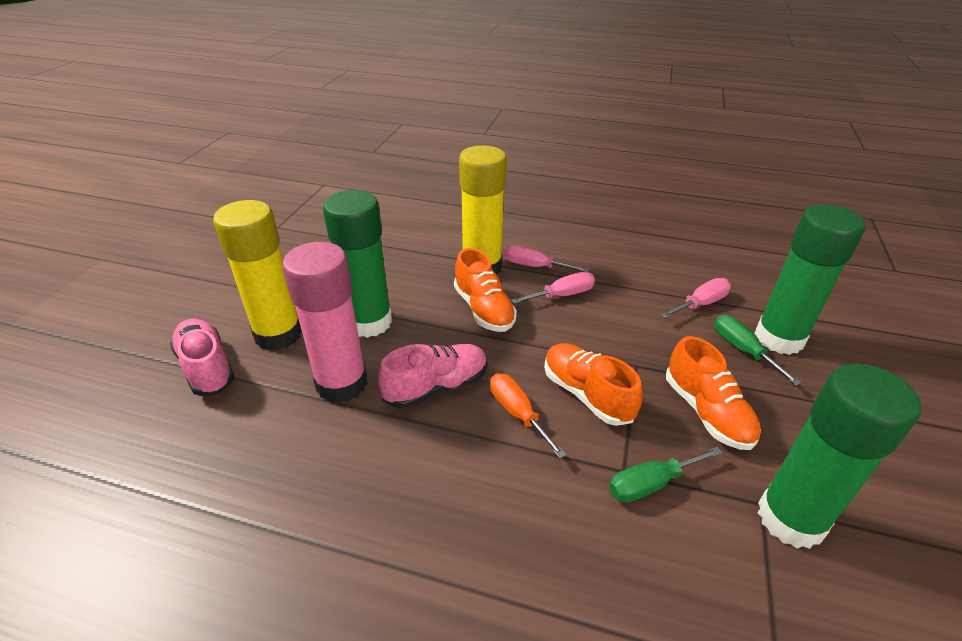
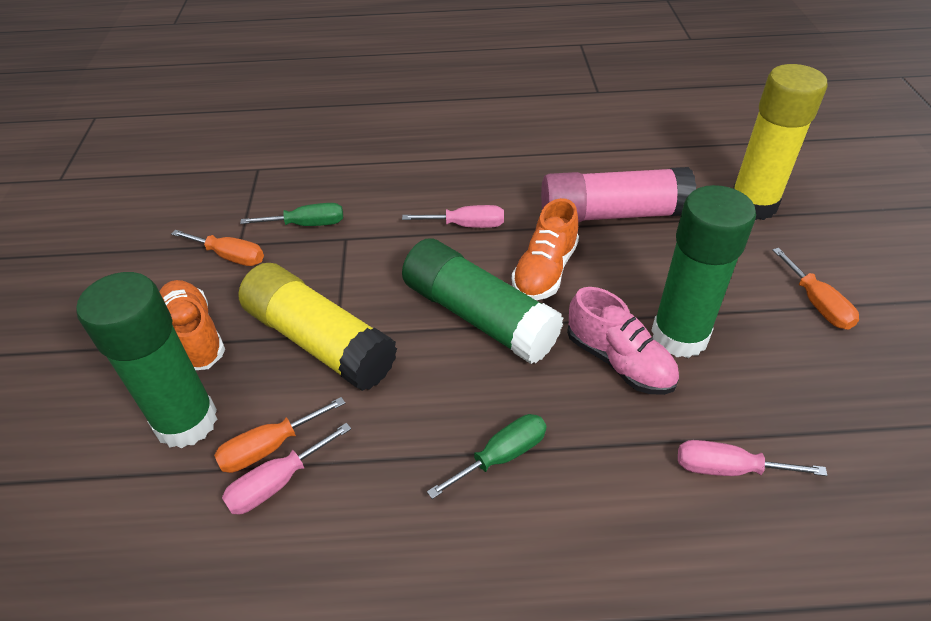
orange screwdriver: 1 -> 3
orange shoe: 3 -> 2
pink shoe: 2 -> 1

